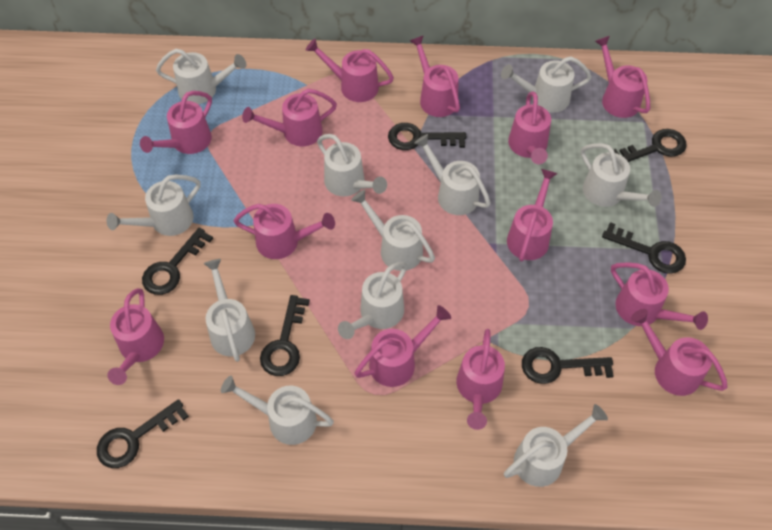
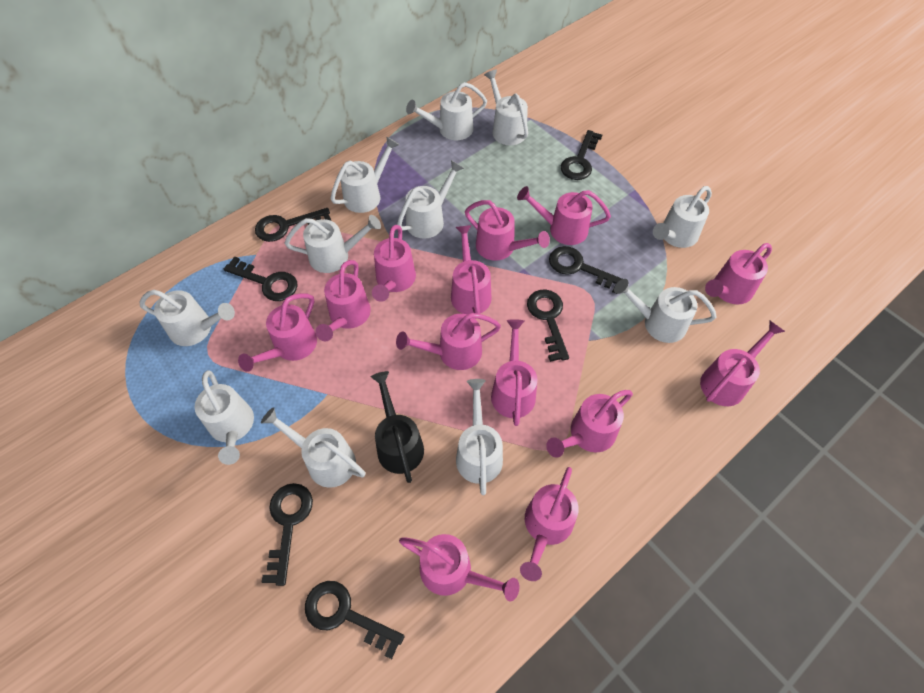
black watering can: 0 -> 1

